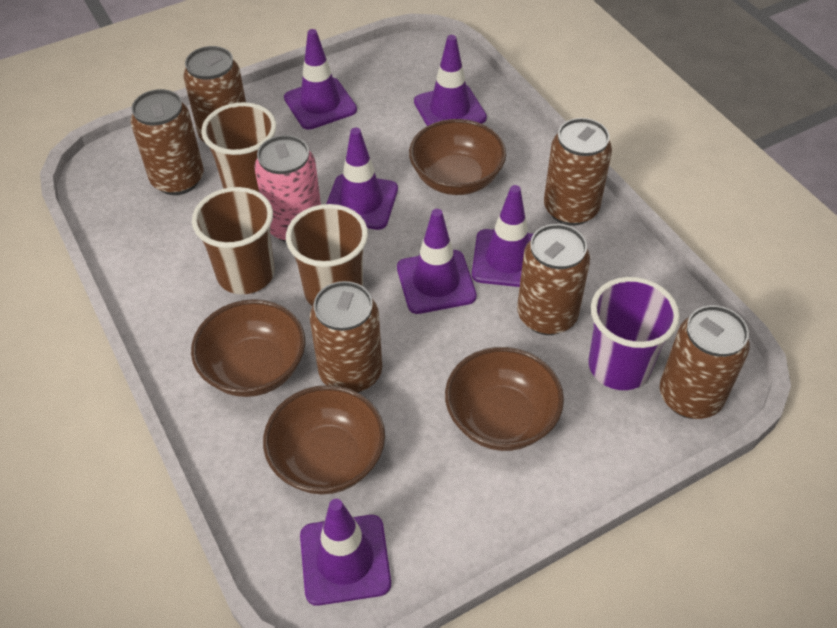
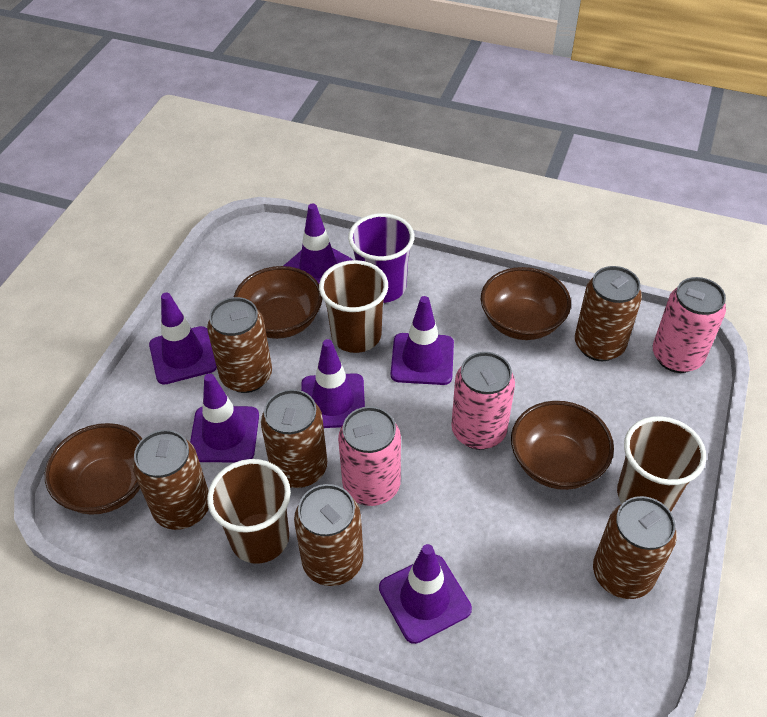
pink can: 1 -> 3

